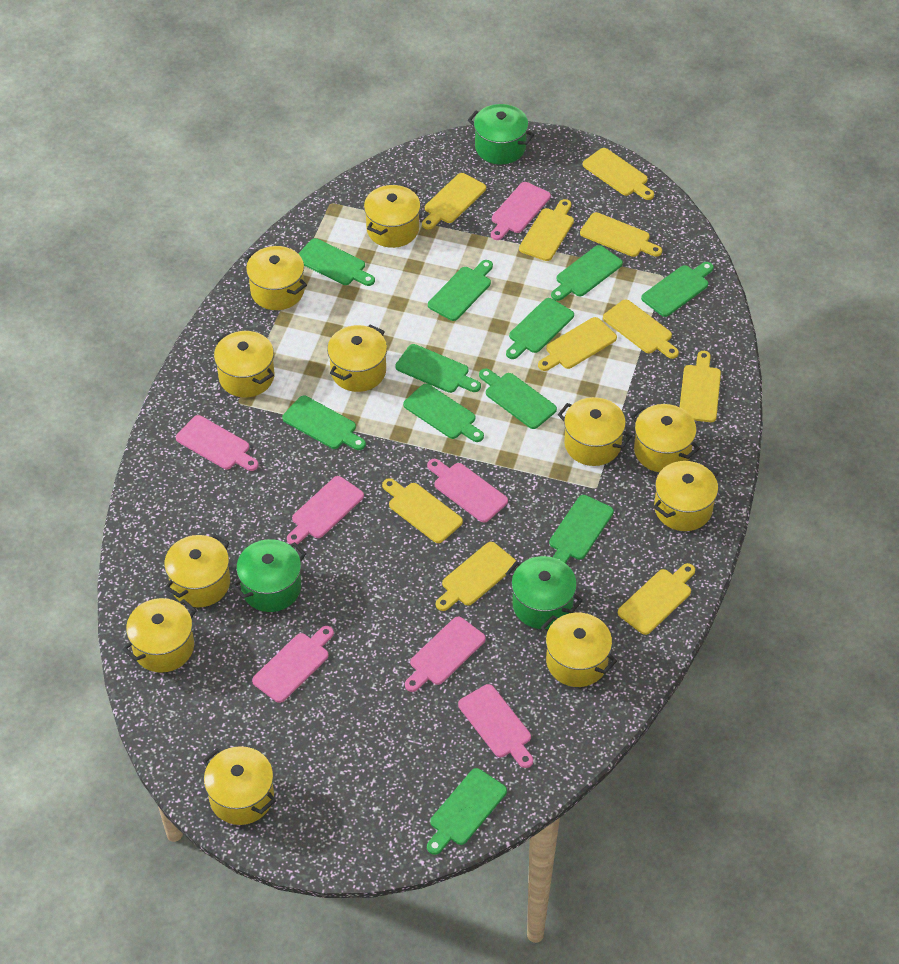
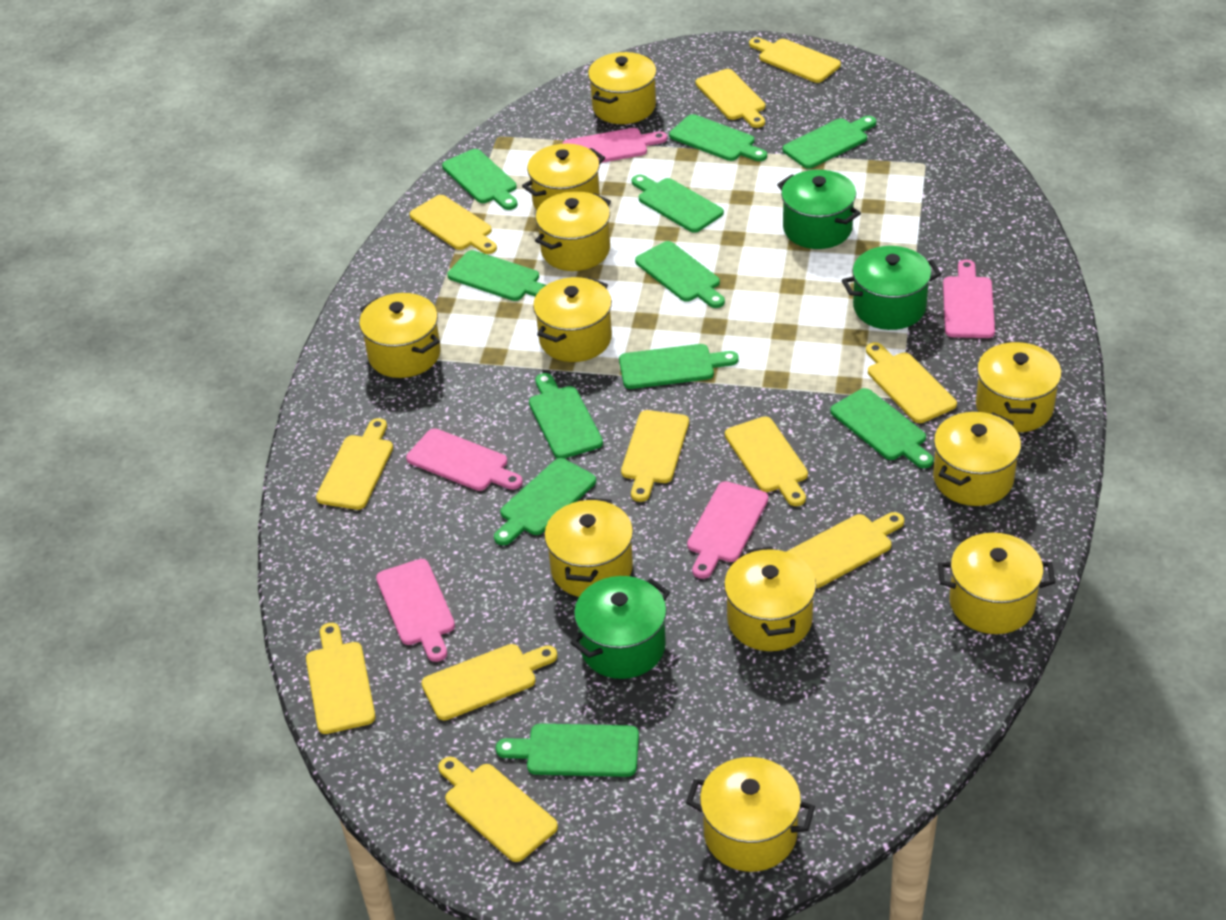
pink cutting board: 7 -> 5
yellow cutting board: 10 -> 11

